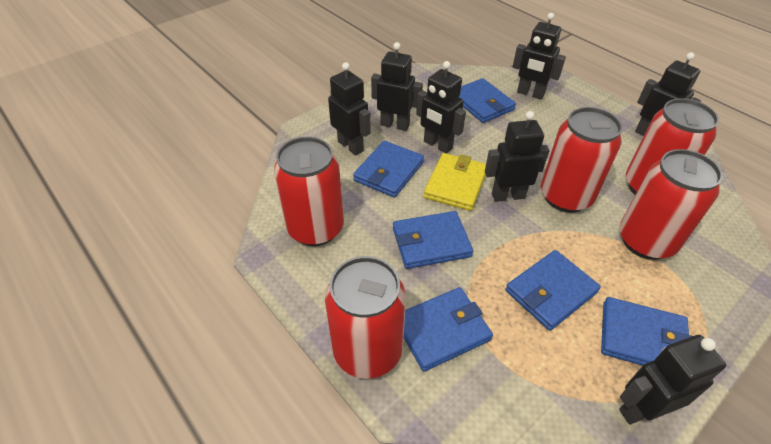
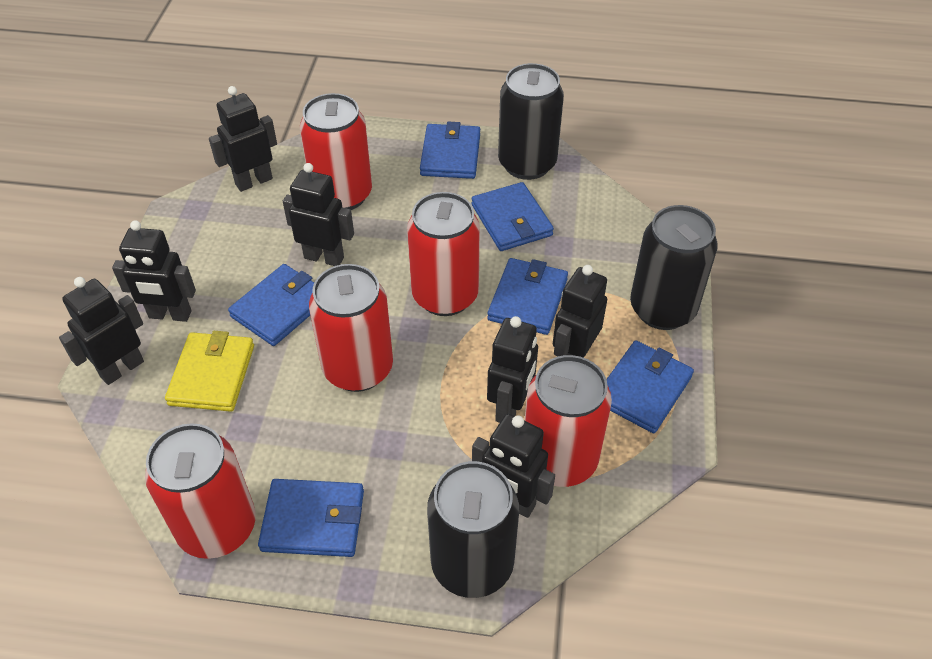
black can: 0 -> 3

